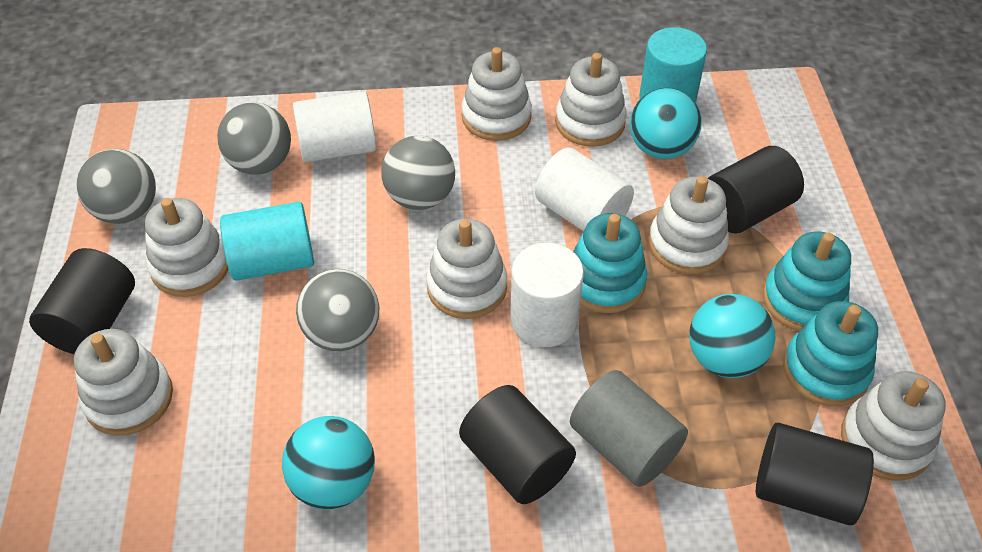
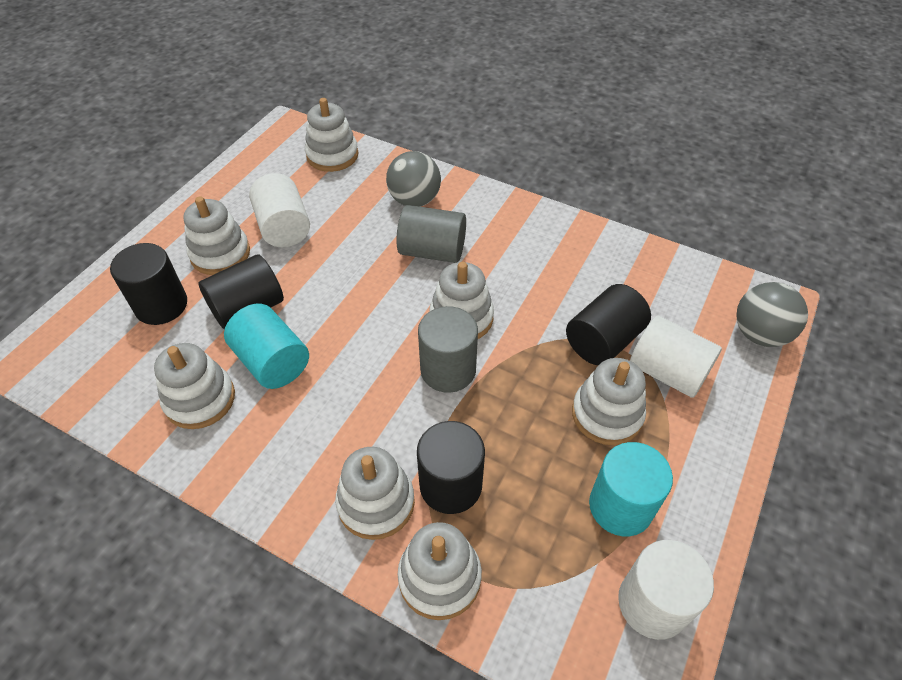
grey ball: 4 -> 2
grey cylinder: 1 -> 2
turquoise ball: 3 -> 0
turquoise stacking toy: 3 -> 0

